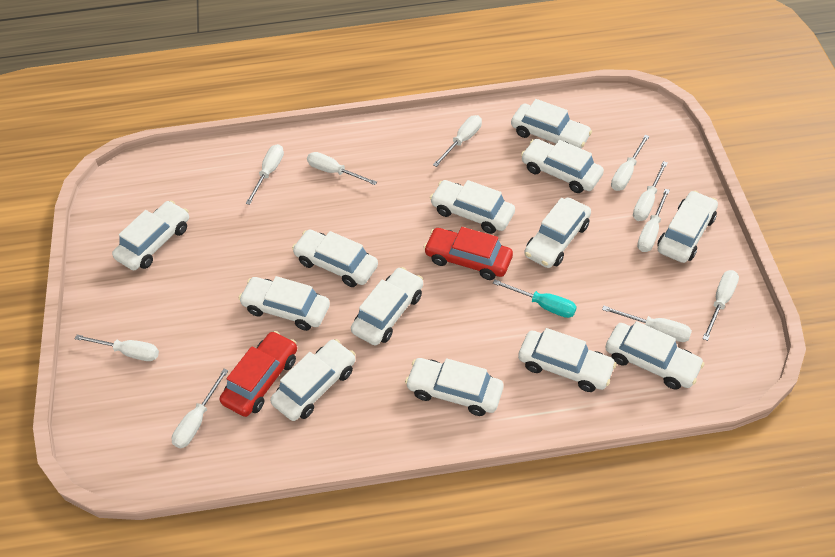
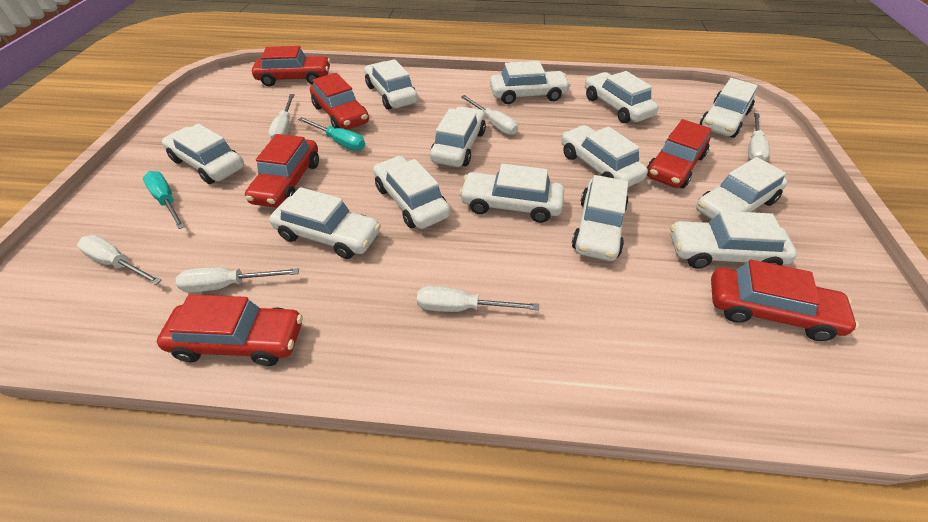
red car: 2 -> 6
turquoise screwdriver: 1 -> 2
white screwdriver: 10 -> 6

